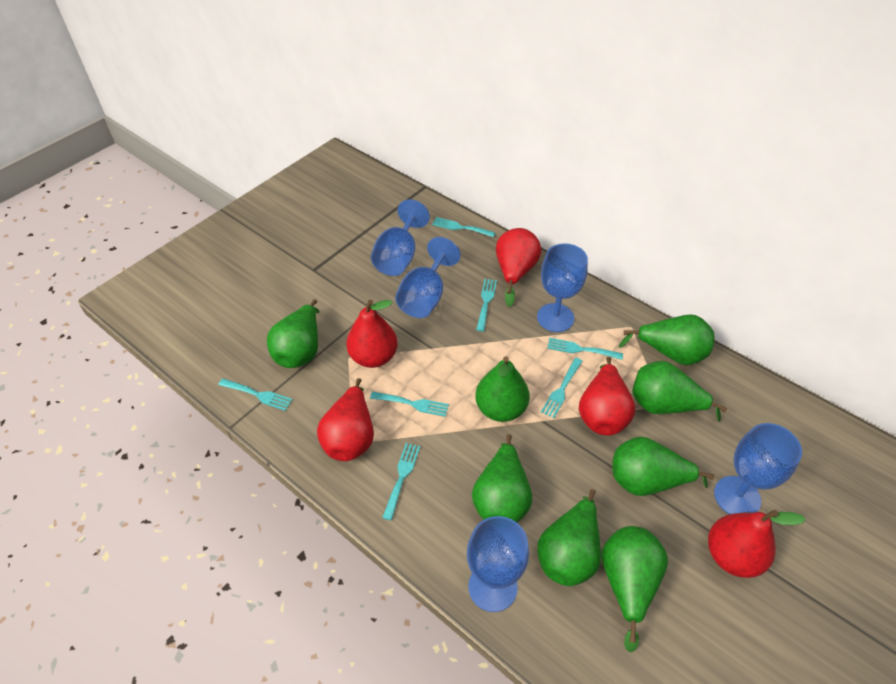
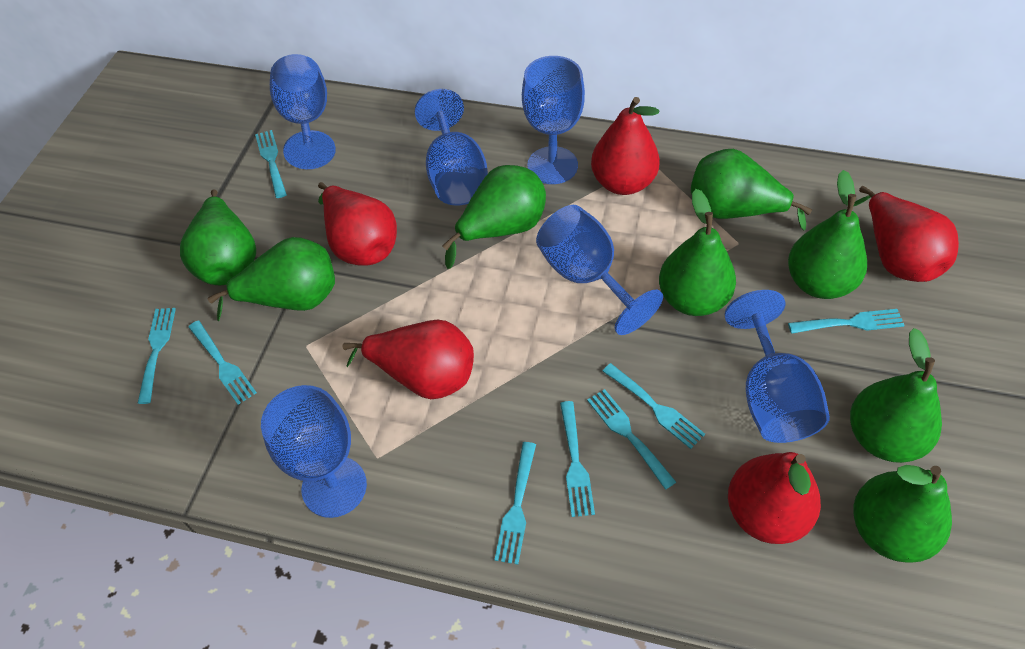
blue goblet: 5 -> 6
turquoise fork: 7 -> 8

